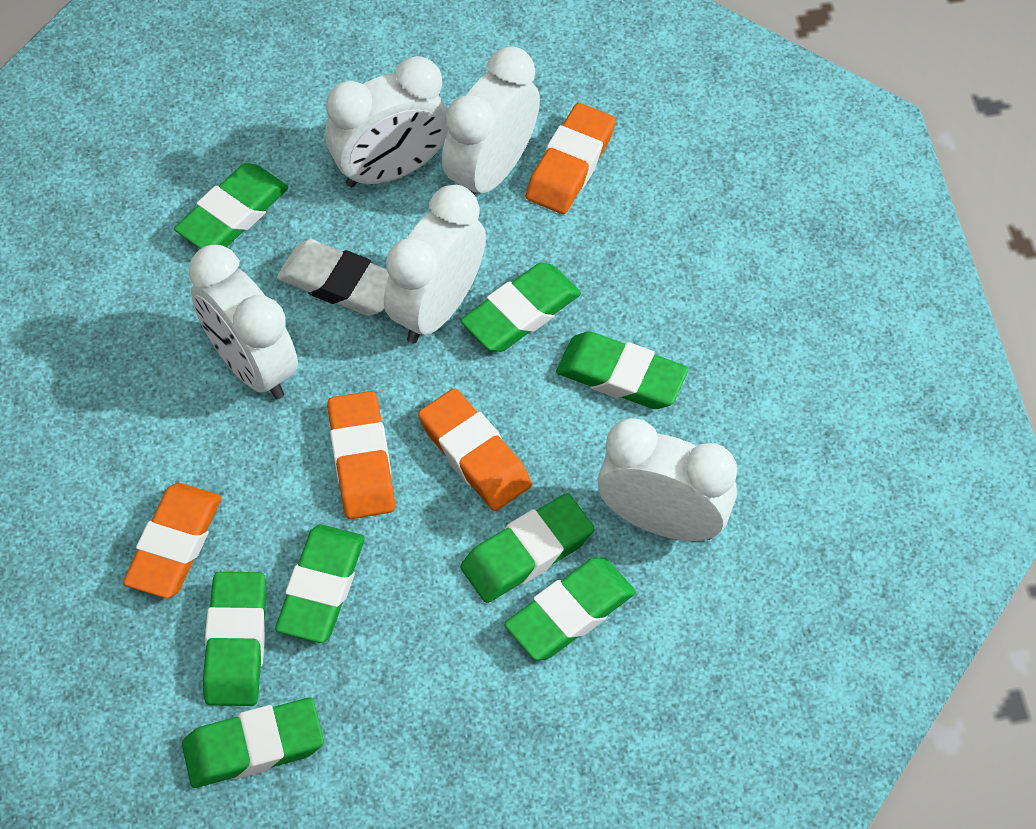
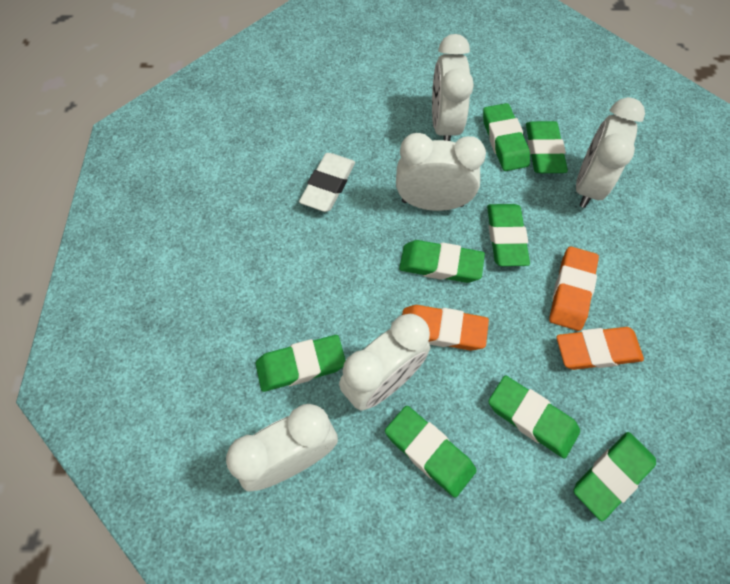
orange eraser: 4 -> 3

